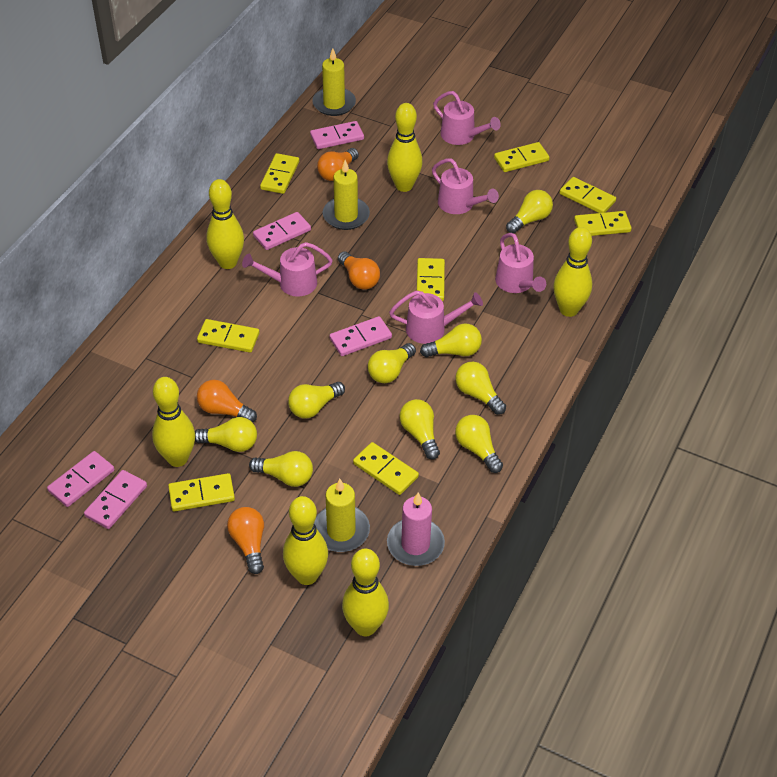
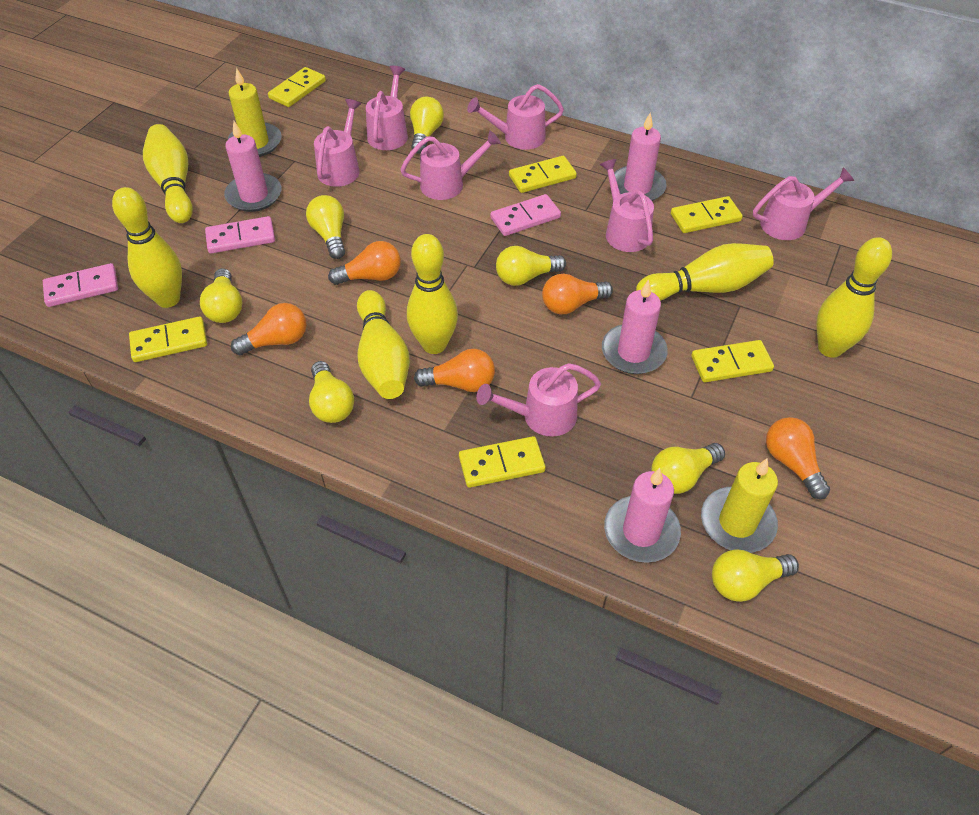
orange light bulb: 4 -> 5
pink candle: 1 -> 4
pink domino: 5 -> 3
pink watering can: 5 -> 7
yellow candle: 3 -> 2
yellow domino: 8 -> 6
yellow light bulb: 9 -> 7

